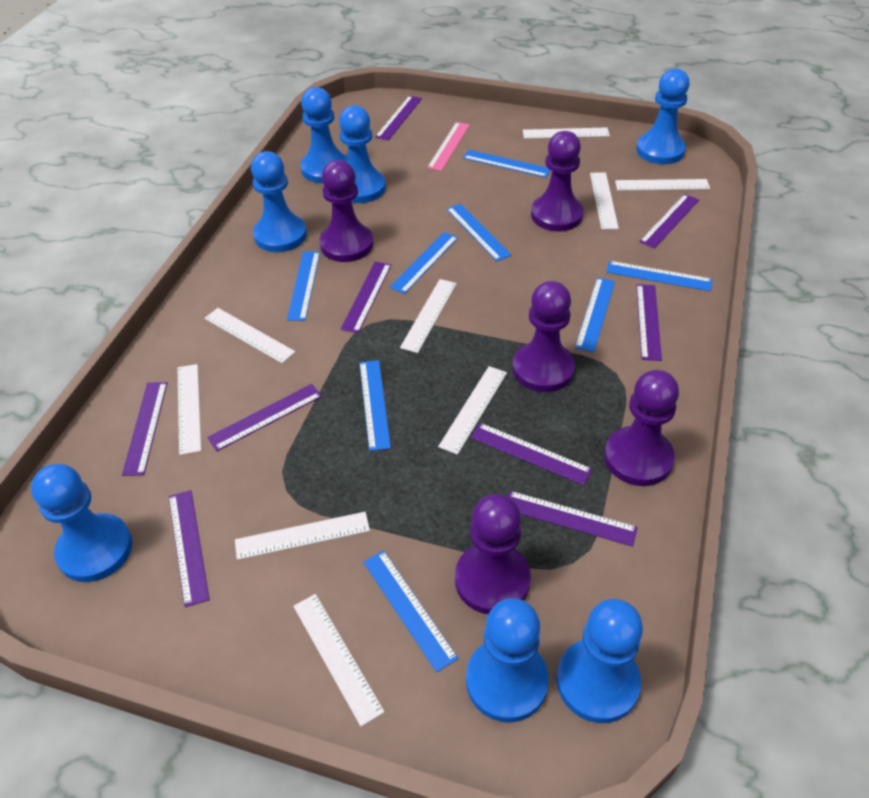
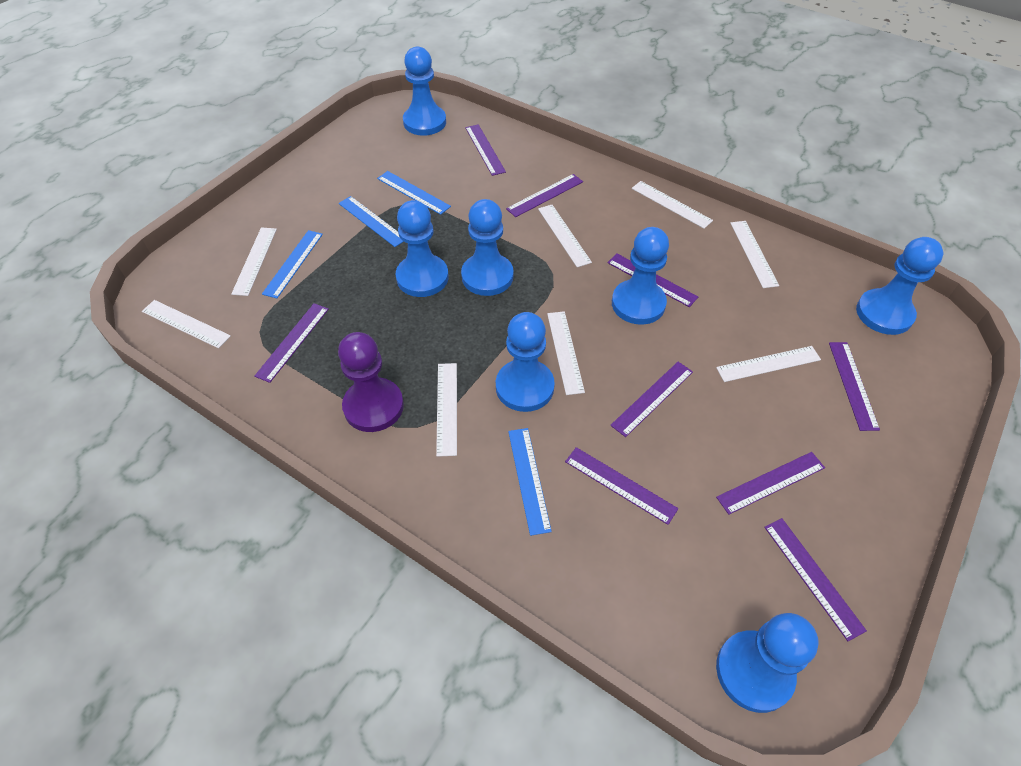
blue ruler: 8 -> 4
pink ruler: 1 -> 0
purple pawn: 5 -> 1
white ruler: 9 -> 8

